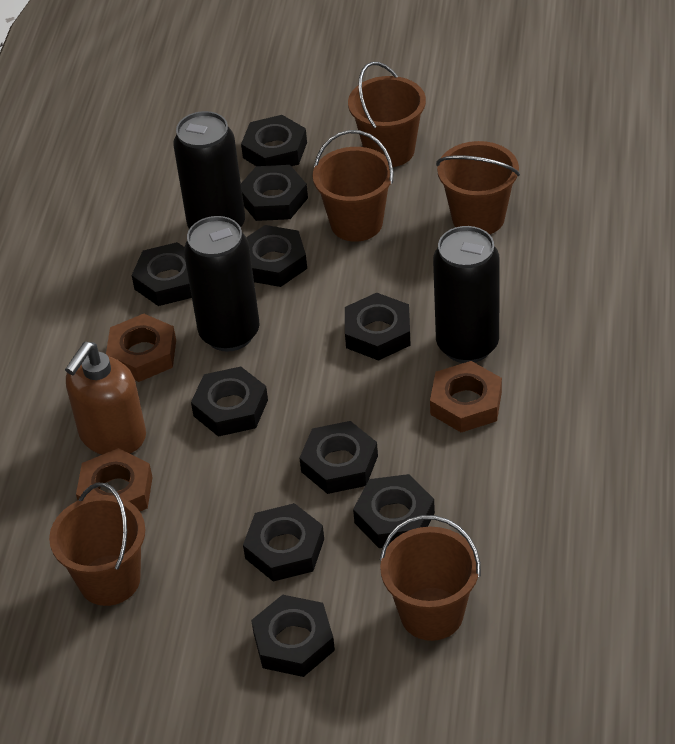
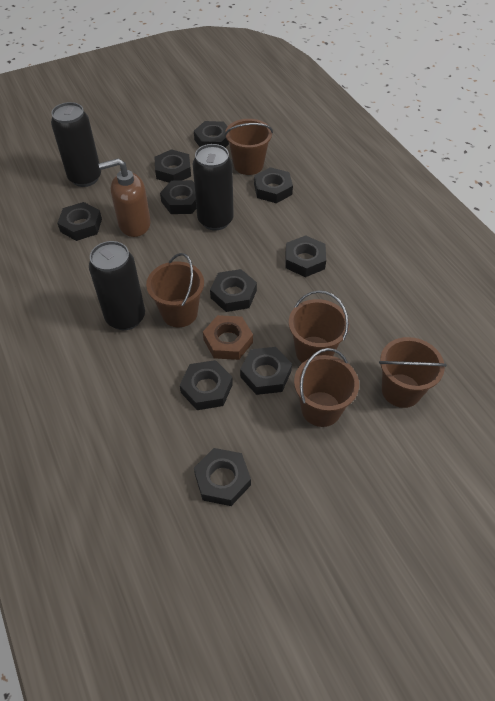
brown nut: 3 -> 1

